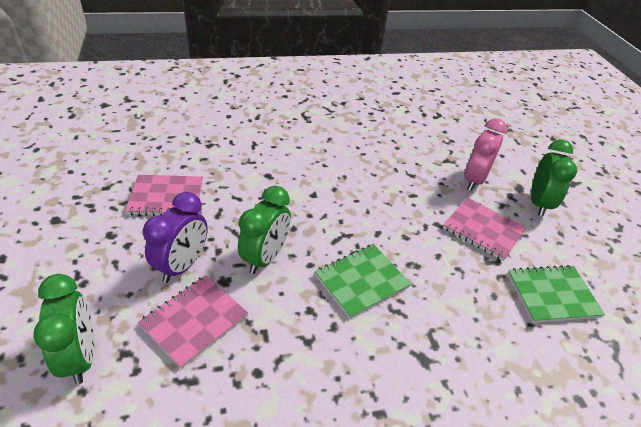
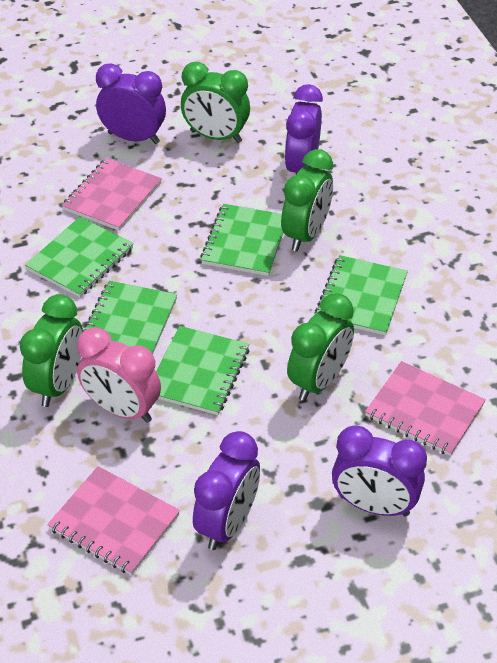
green clock: 3 -> 4
green notebook: 2 -> 5
purple clock: 1 -> 4

